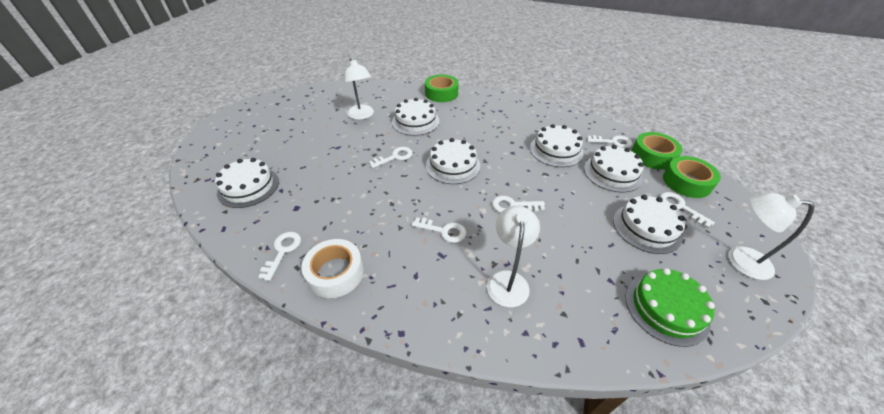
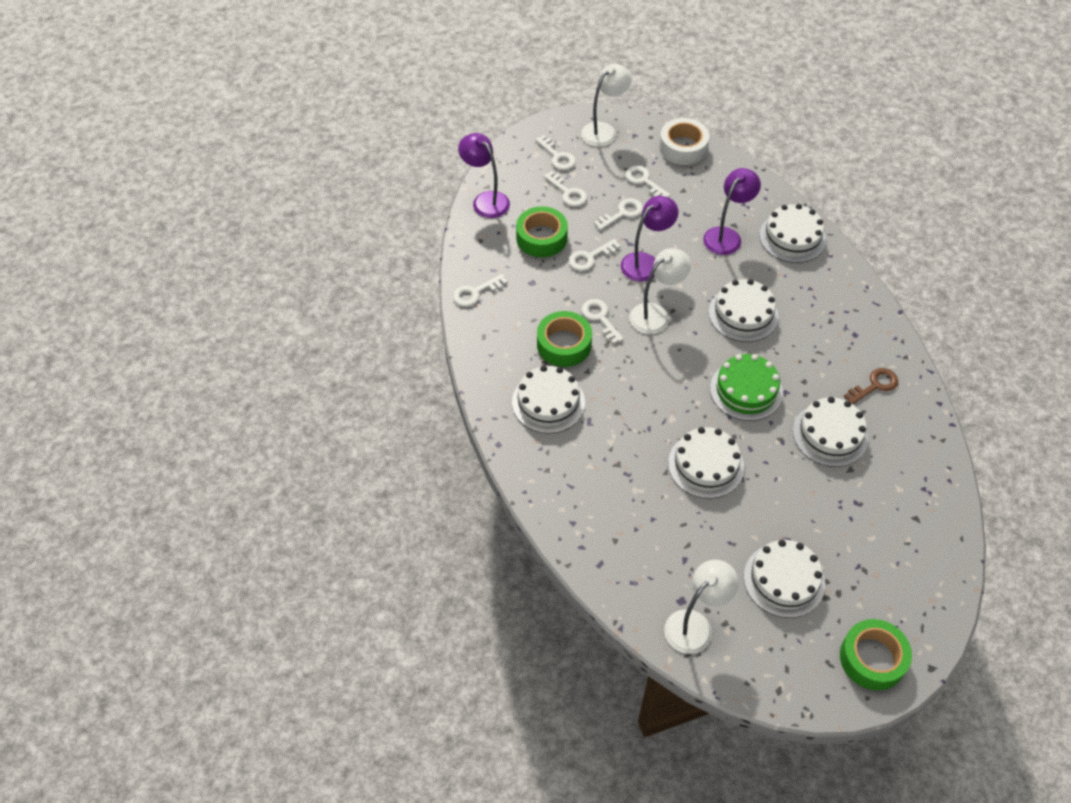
brown key: 0 -> 1
purple lamp: 0 -> 3
white key: 6 -> 7

